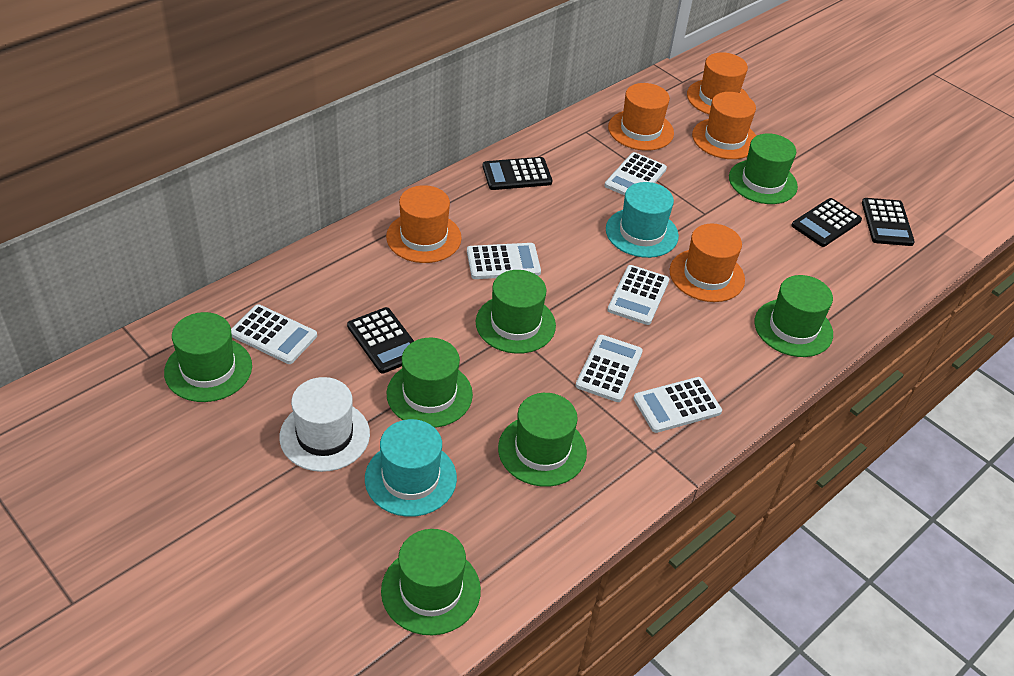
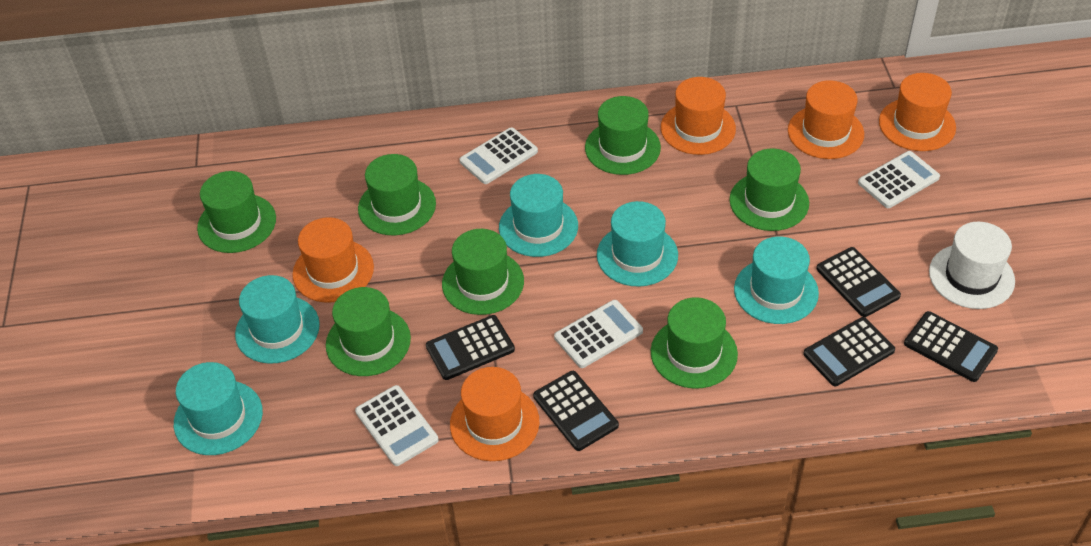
black calculator: 4 -> 5
turquoise hat: 2 -> 5
white calculator: 6 -> 4

